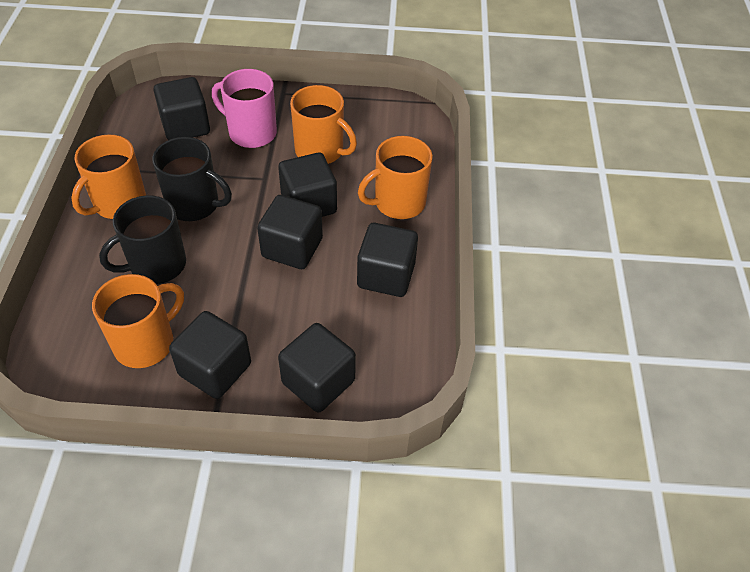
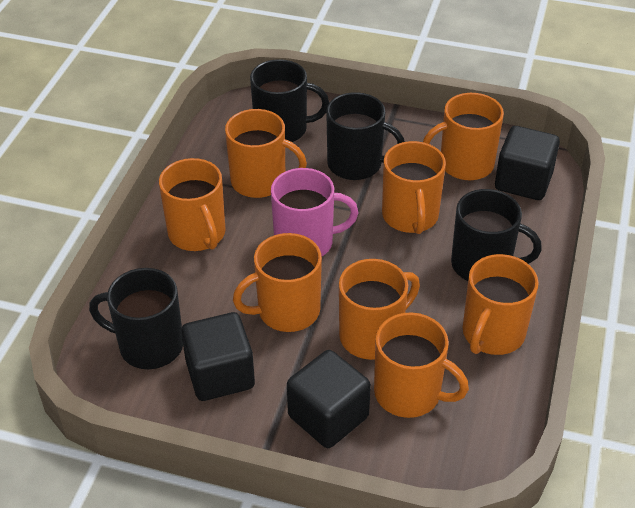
black cube: 6 -> 3
black mug: 2 -> 4
orange mug: 4 -> 8

